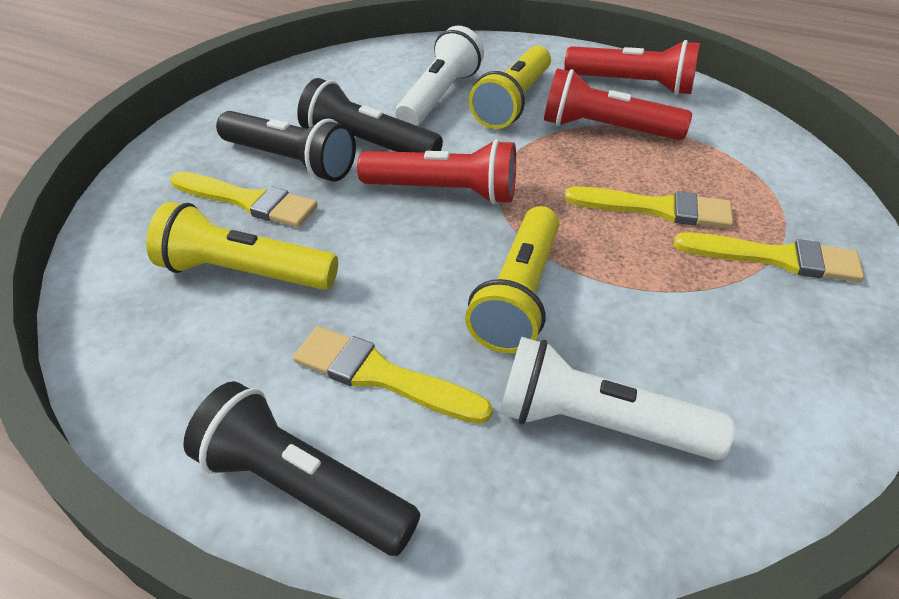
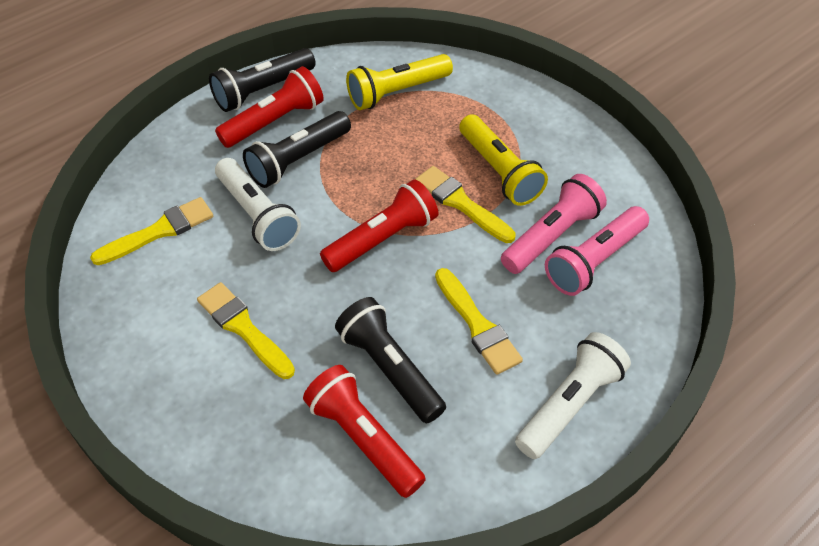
pink flashlight: 0 -> 2
yellow flashlight: 3 -> 2

